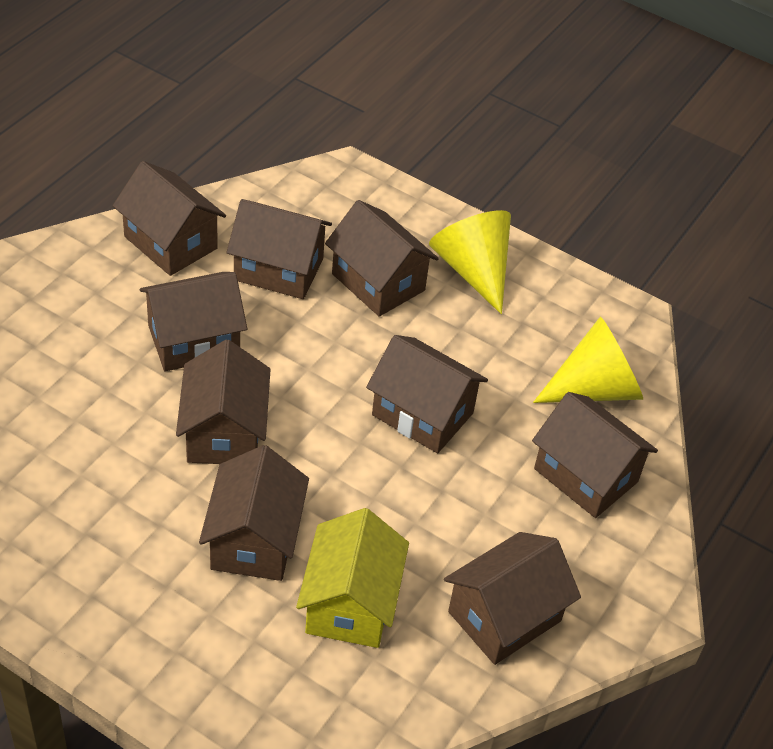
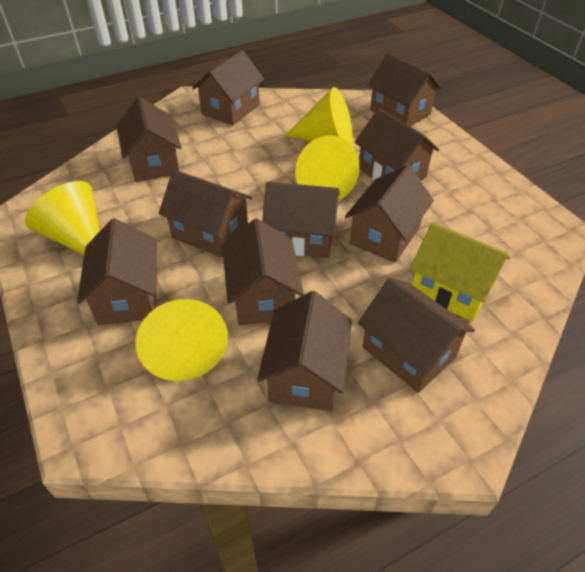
brown house: 9 -> 11
yellow cone: 2 -> 4

